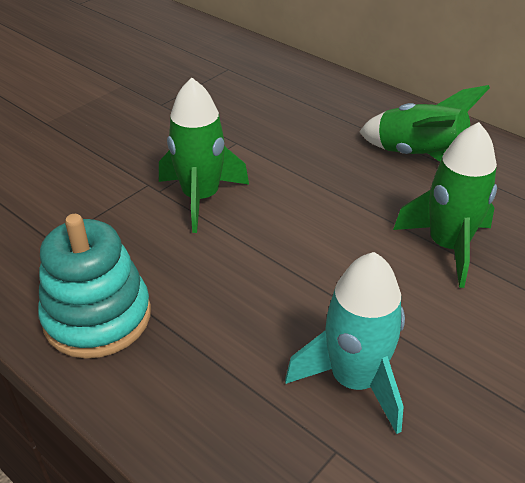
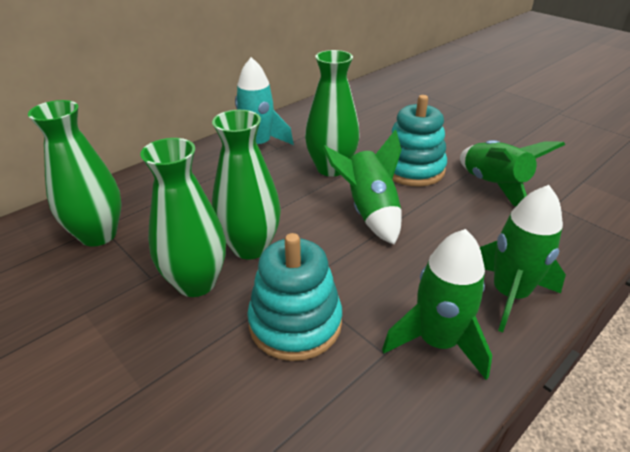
green rocket: 3 -> 4
green vase: 0 -> 4
turquoise stacking toy: 1 -> 2

